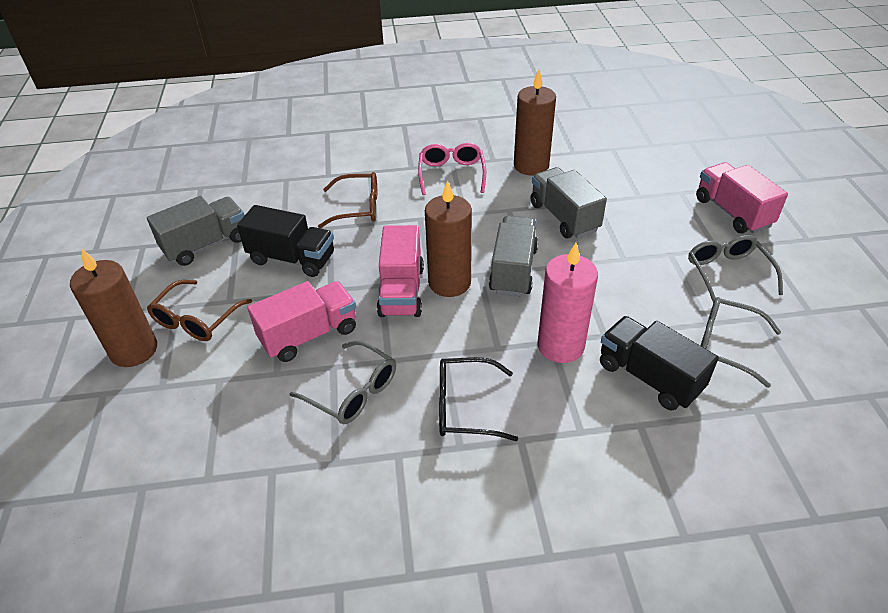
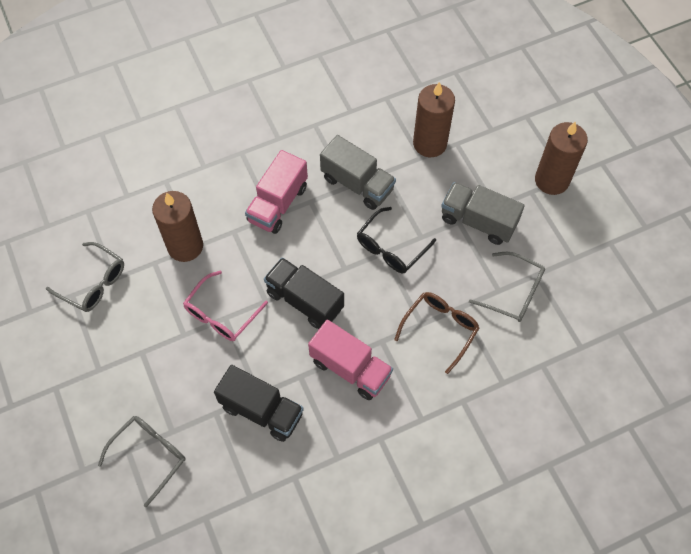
brown glasses: 2 -> 1
grey truck: 3 -> 2
pink candle: 1 -> 0
pink truck: 3 -> 2

